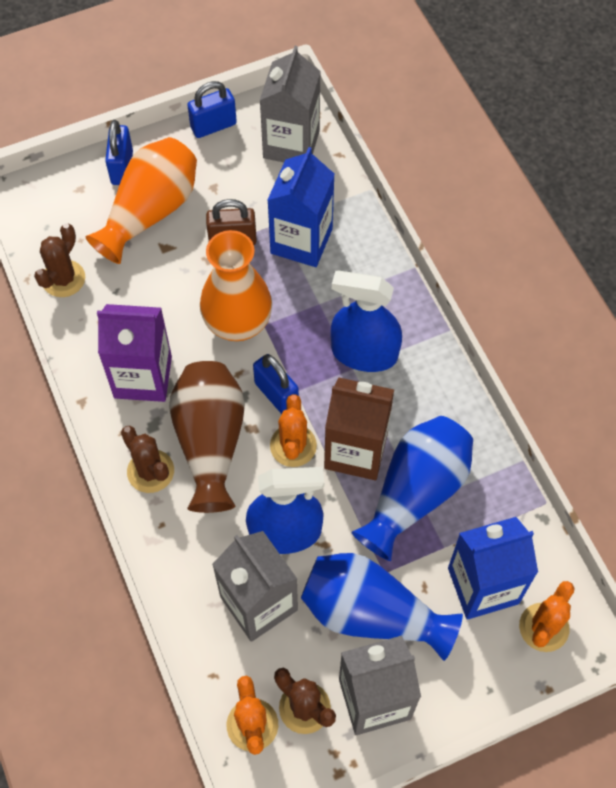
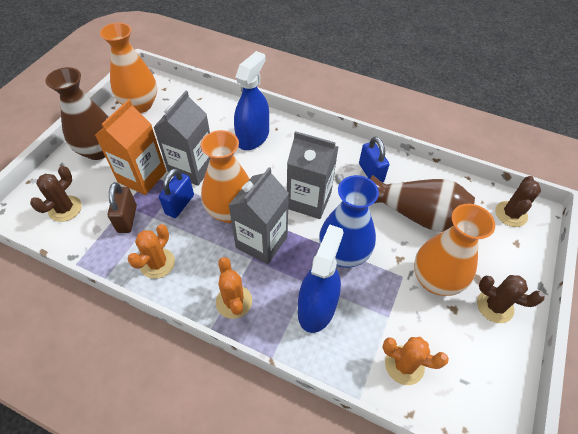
blue carton: 2 -> 0
blue padlock: 3 -> 2
blue vase: 2 -> 1
brown carton: 1 -> 0
brown vase: 1 -> 2
orange carton: 0 -> 1
orange vase: 2 -> 3
purple carton: 1 -> 0

